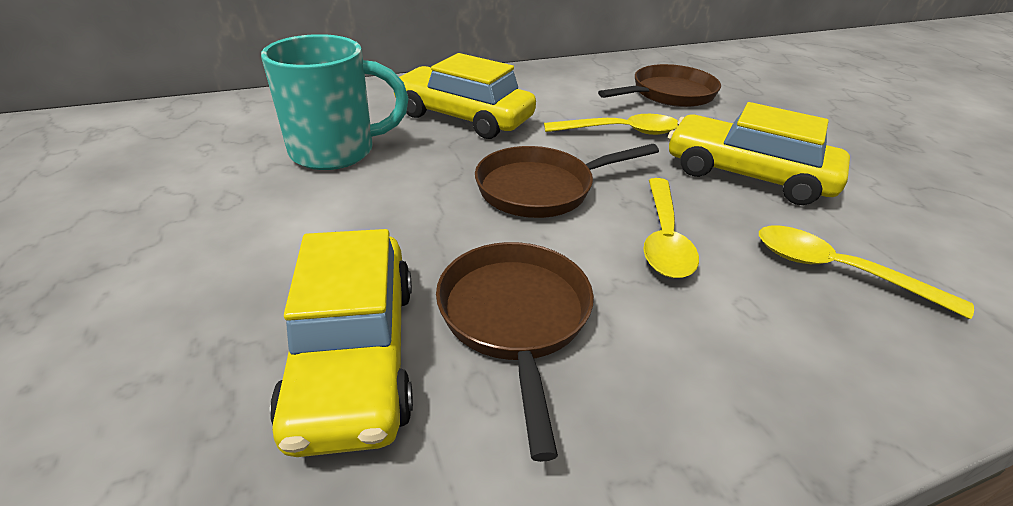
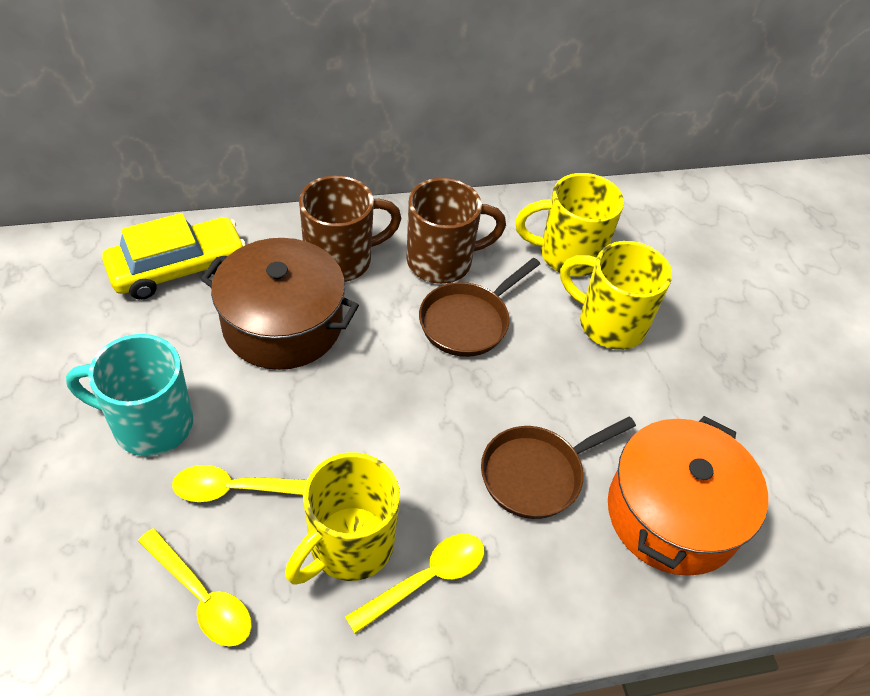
brown mug: 0 -> 2
brown pan: 3 -> 2
brown pot: 0 -> 1
orange pot: 0 -> 1
yellow car: 3 -> 1
yellow mug: 0 -> 3

